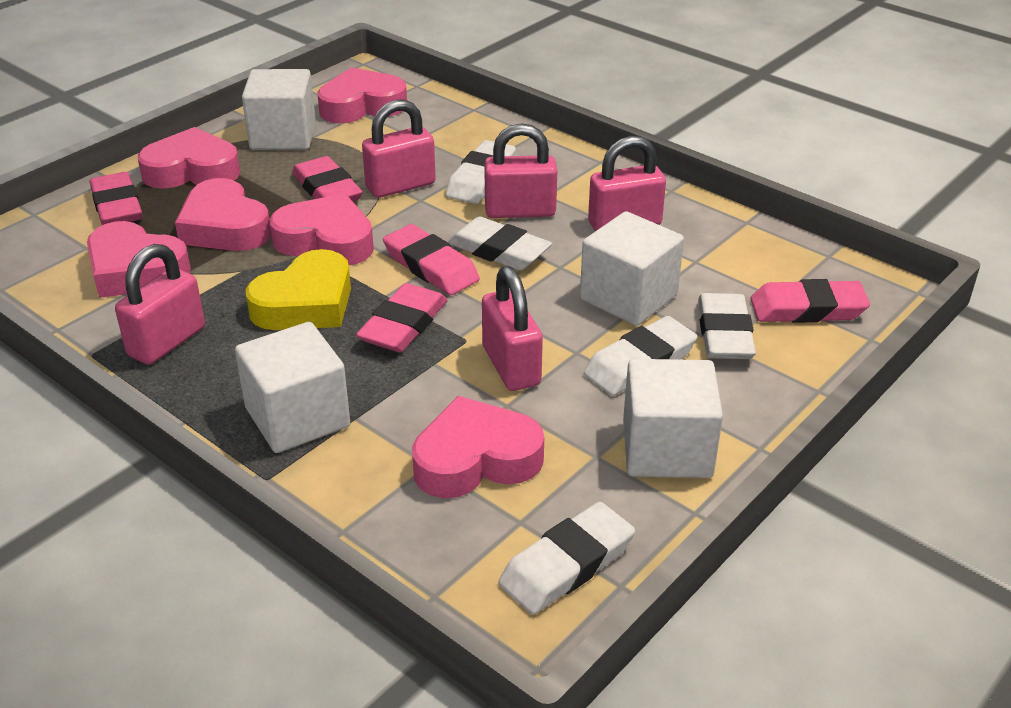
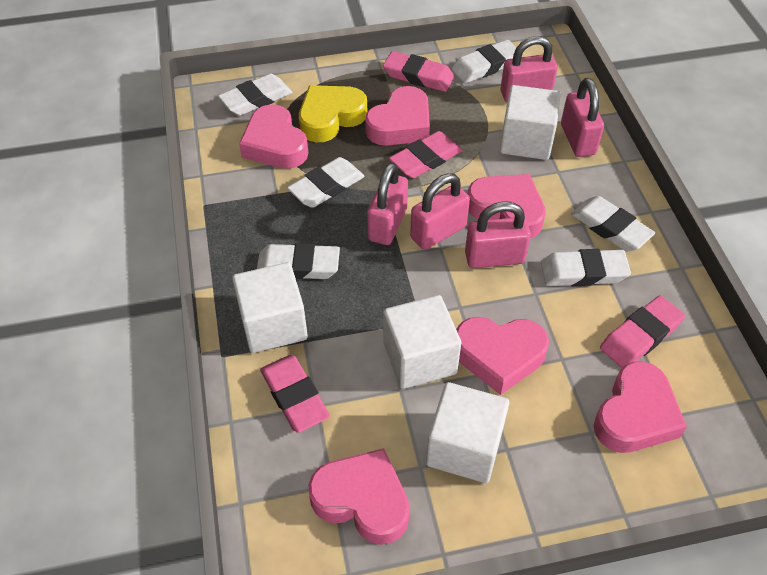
pink eraser: 5 -> 4
white eraser: 5 -> 6

